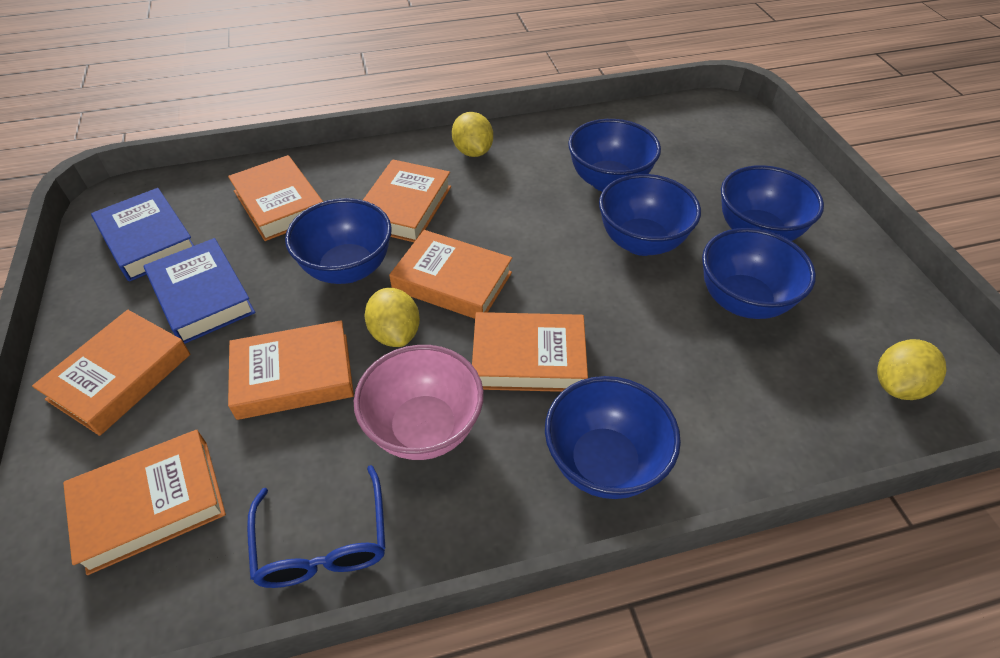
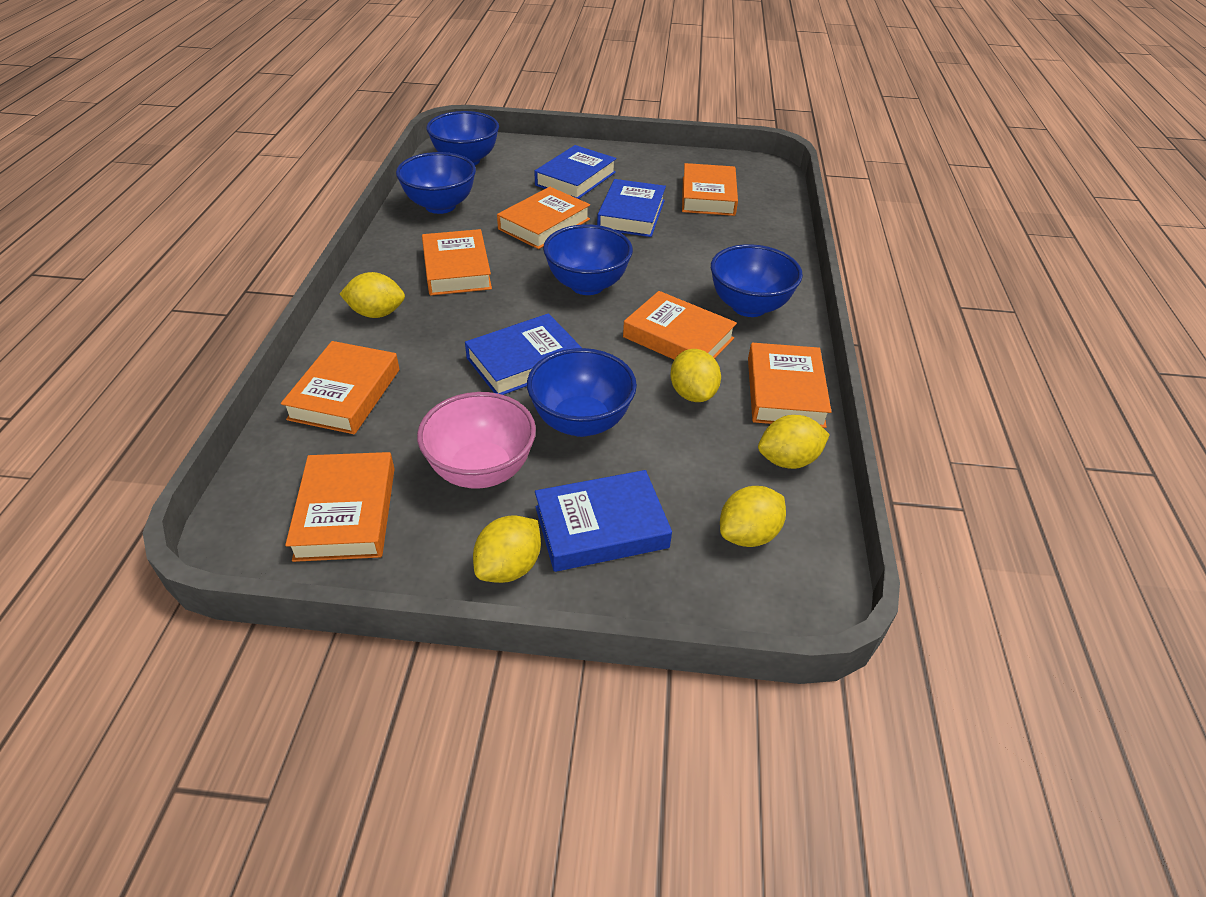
blue book: 2 -> 4
blue bowl: 6 -> 5
blue glasses: 1 -> 0
yellow lemon: 3 -> 5

